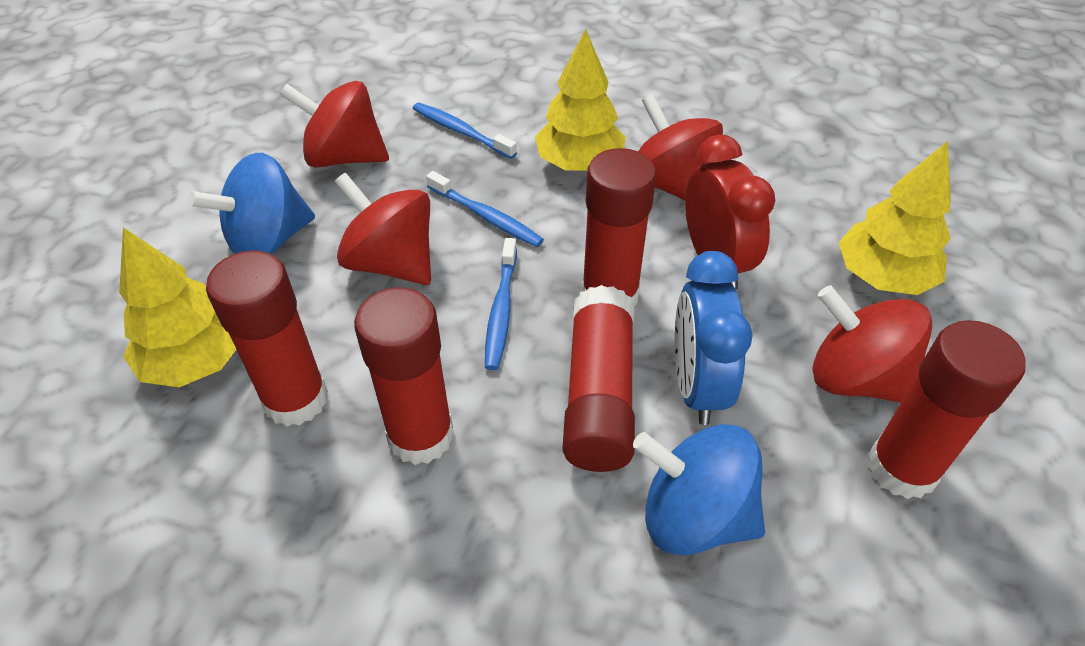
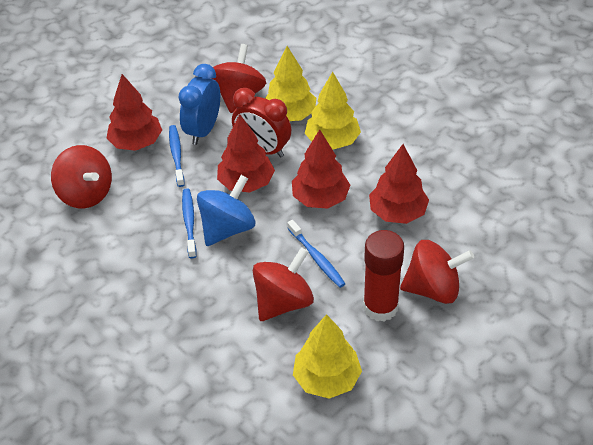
blue spinning top: 2 -> 1
red glue stick: 5 -> 1
red tree: 0 -> 4

